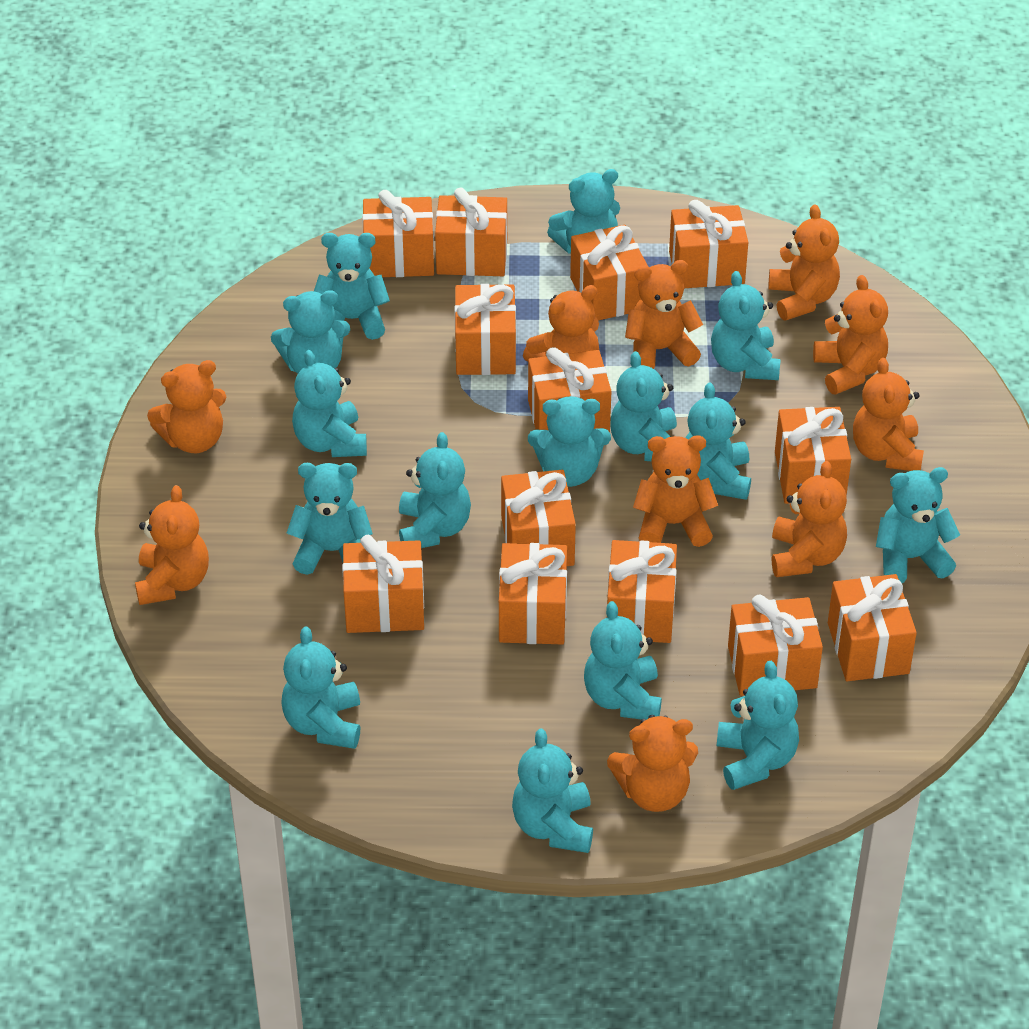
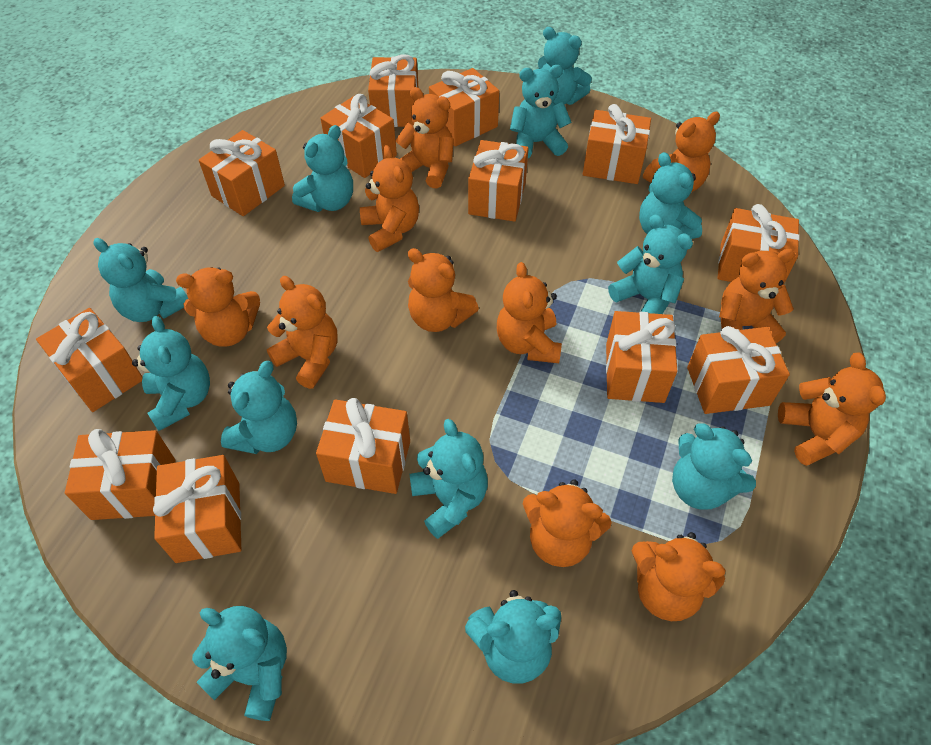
orange teddy bear: 10 -> 11
turquoise teddy bear: 15 -> 12

